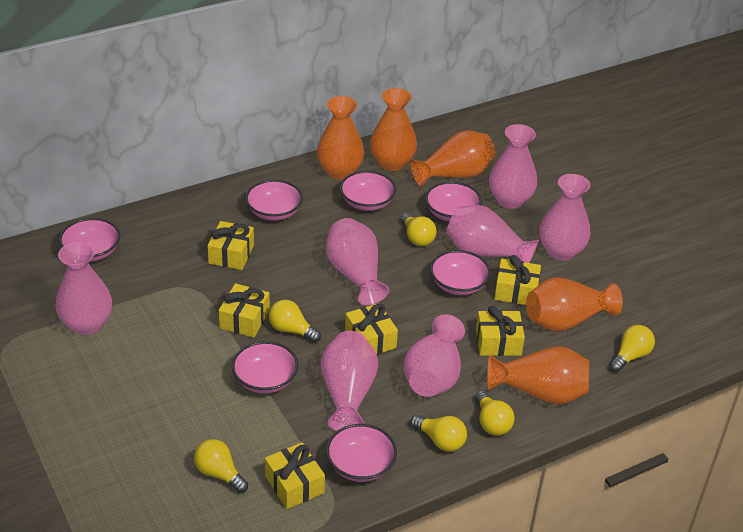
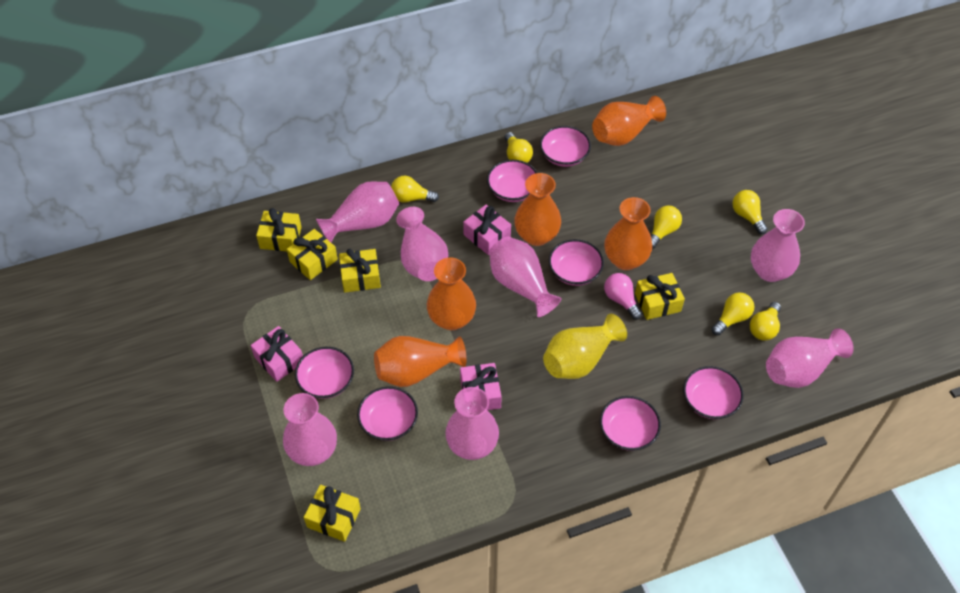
pink gift: 0 -> 3
pink light bulb: 0 -> 1
yellow gift: 6 -> 5
yellow vase: 0 -> 1

